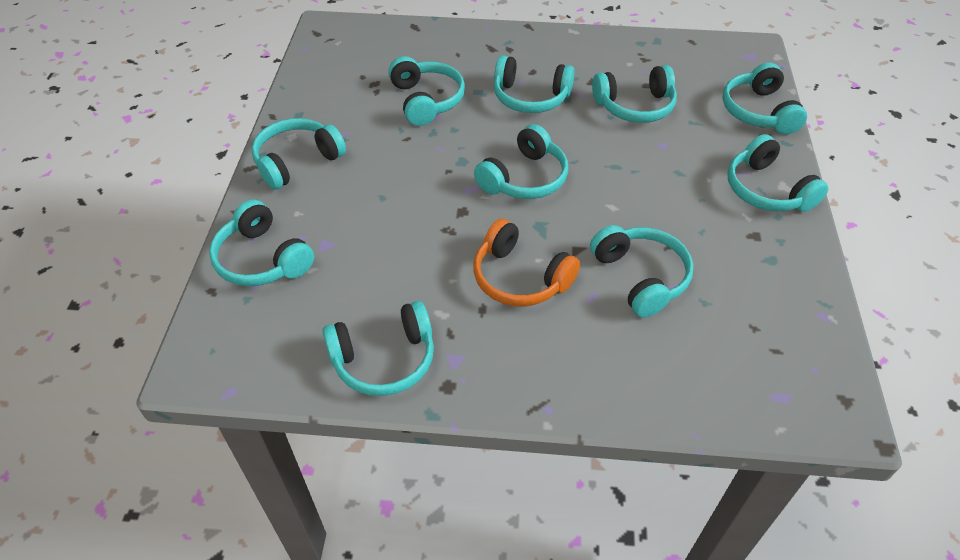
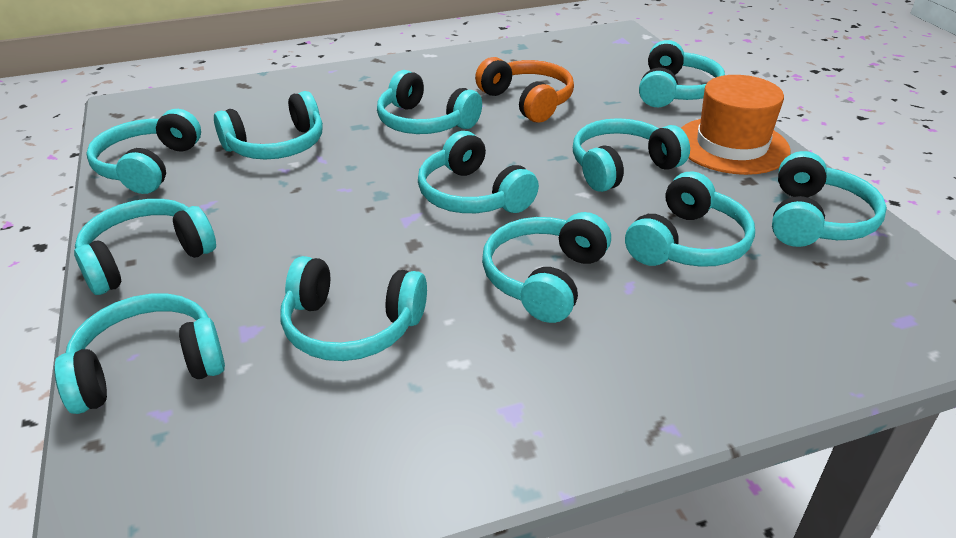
orange hat: 0 -> 1
turquoise headphones: 10 -> 12

